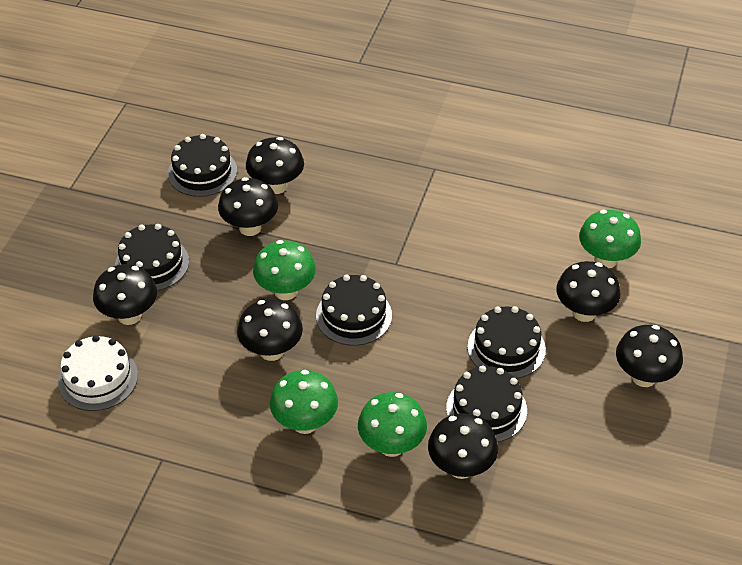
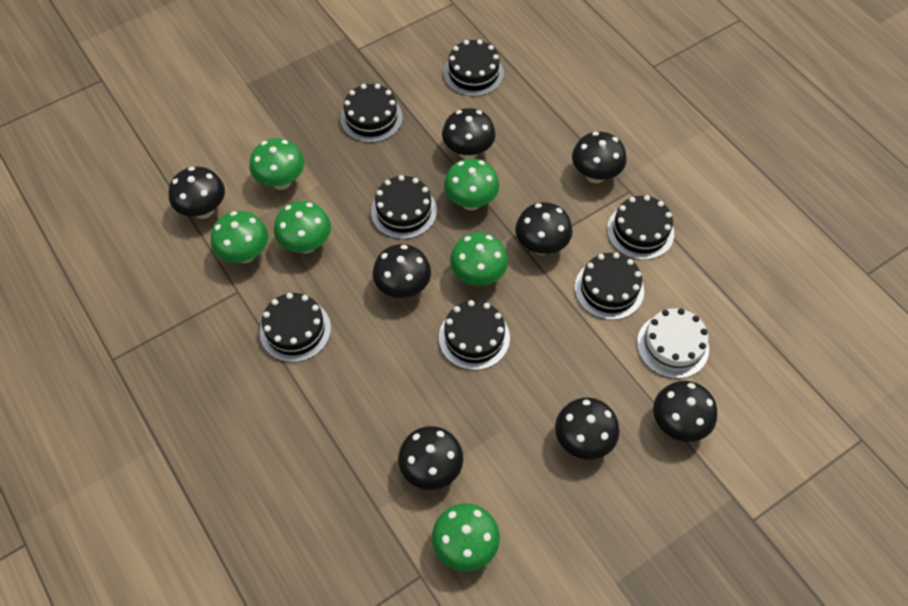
black cake: 5 -> 7
black mushroom: 7 -> 8
green mushroom: 4 -> 6

